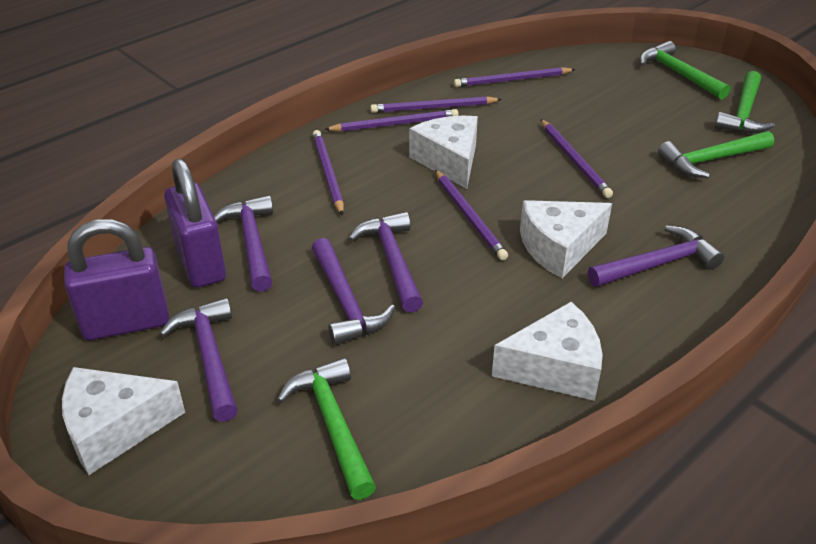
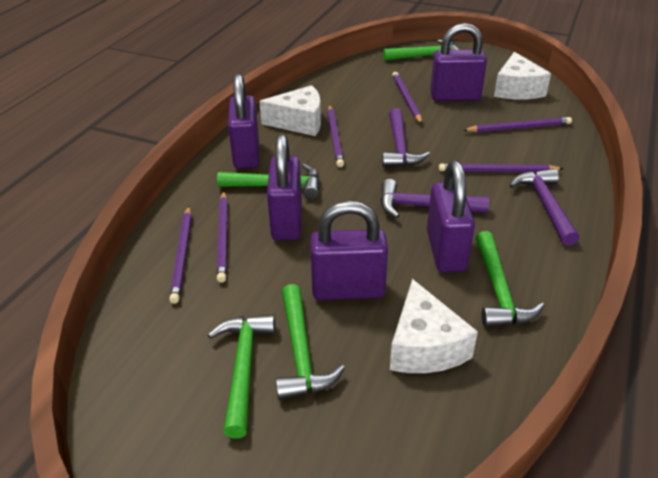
green hammer: 4 -> 5
purple hammer: 5 -> 3
purple padlock: 2 -> 5
white cheese: 4 -> 3

